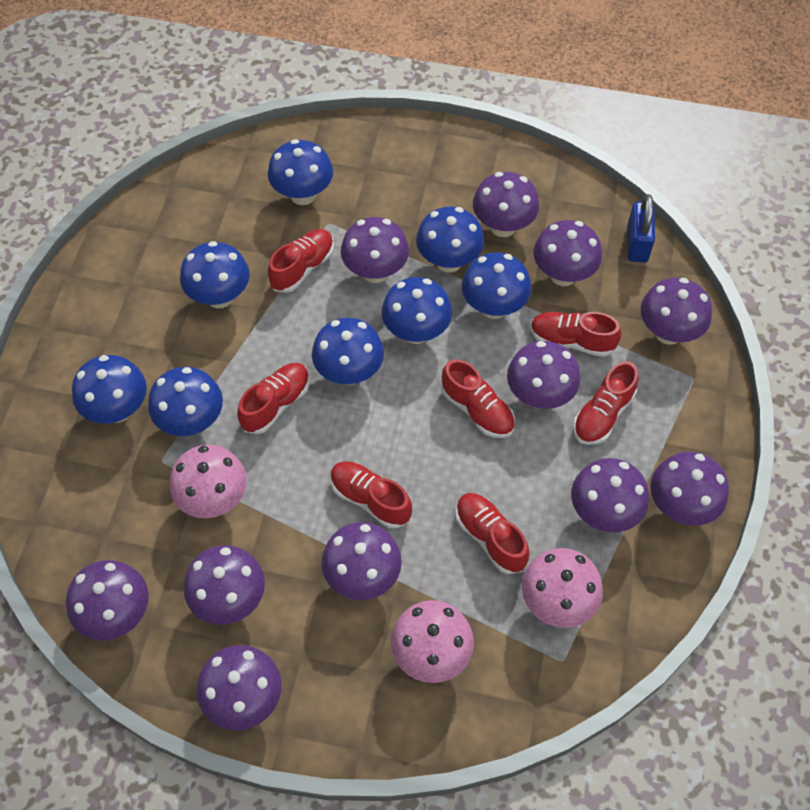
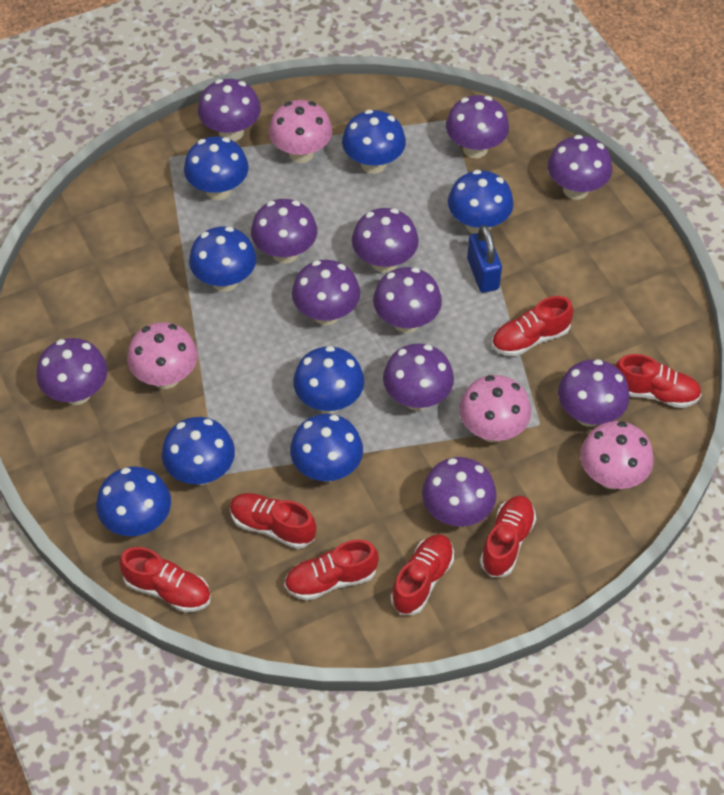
pink mushroom: 3 -> 4

